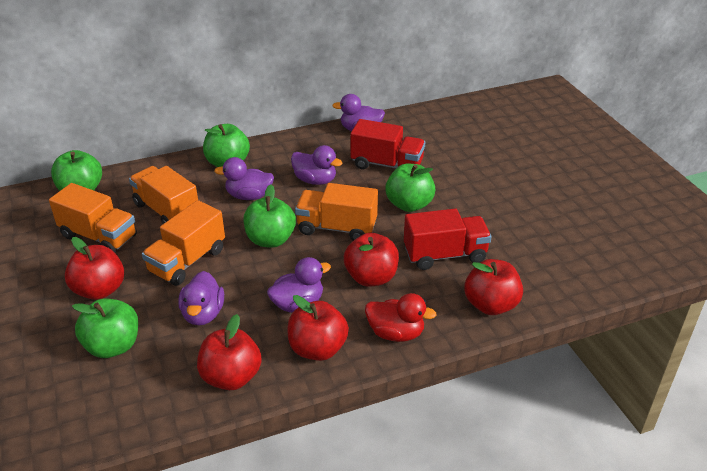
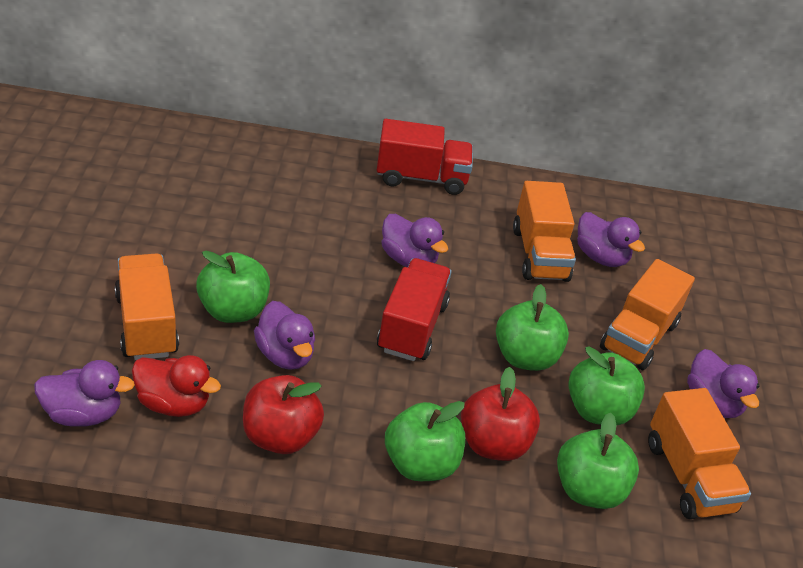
red apple: 5 -> 2

